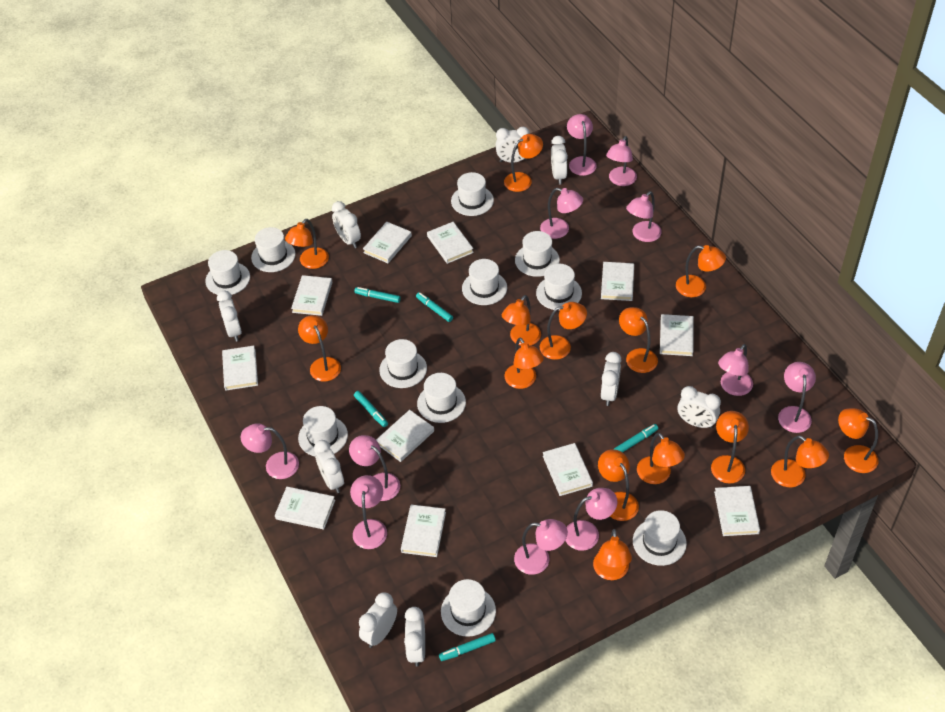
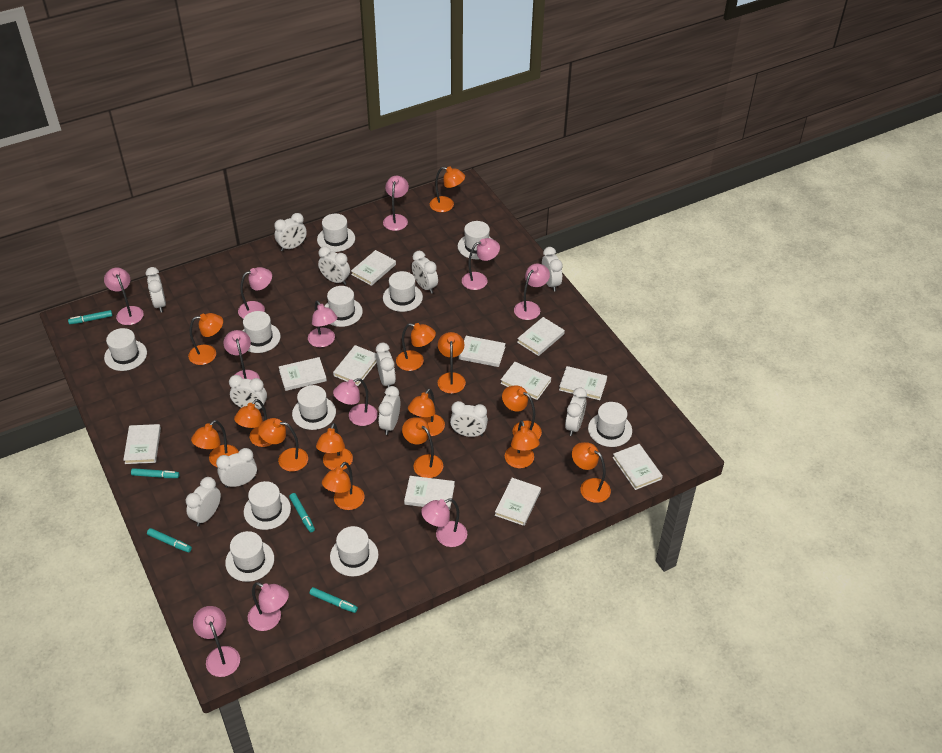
white clock: 9 -> 12

